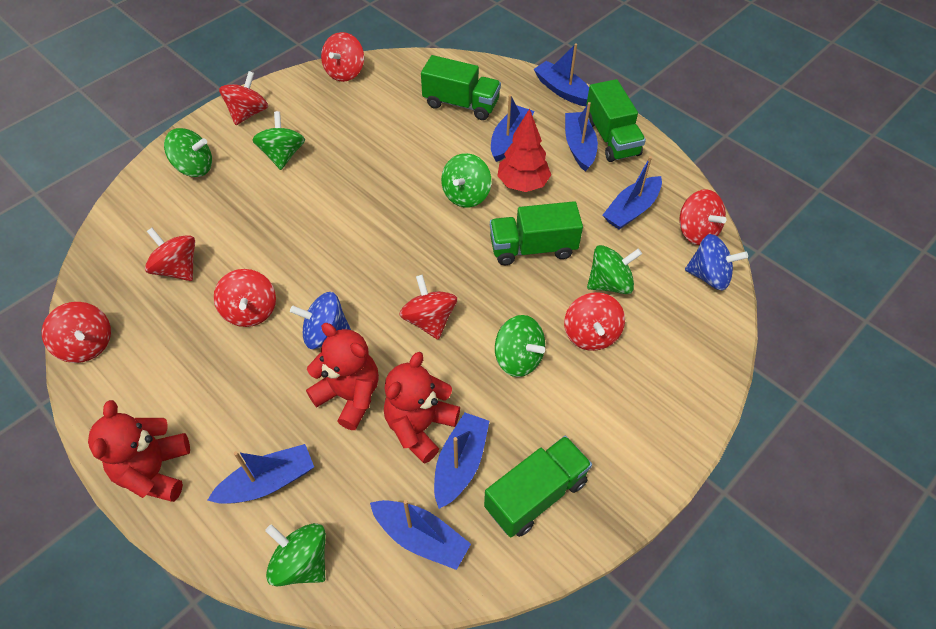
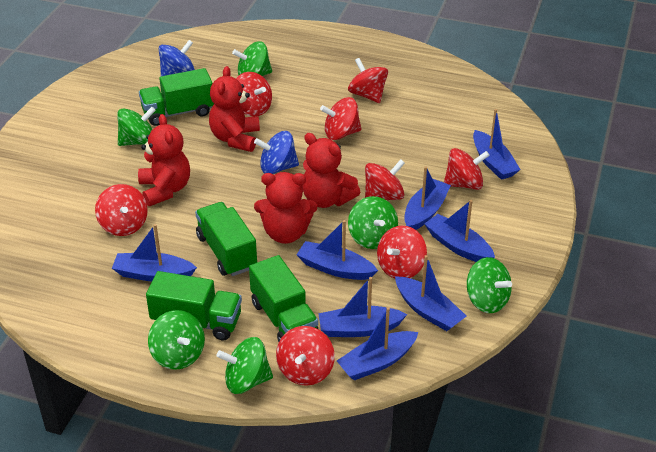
blue boat: 7 -> 8
red teddy bear: 3 -> 4
red tree: 1 -> 0

